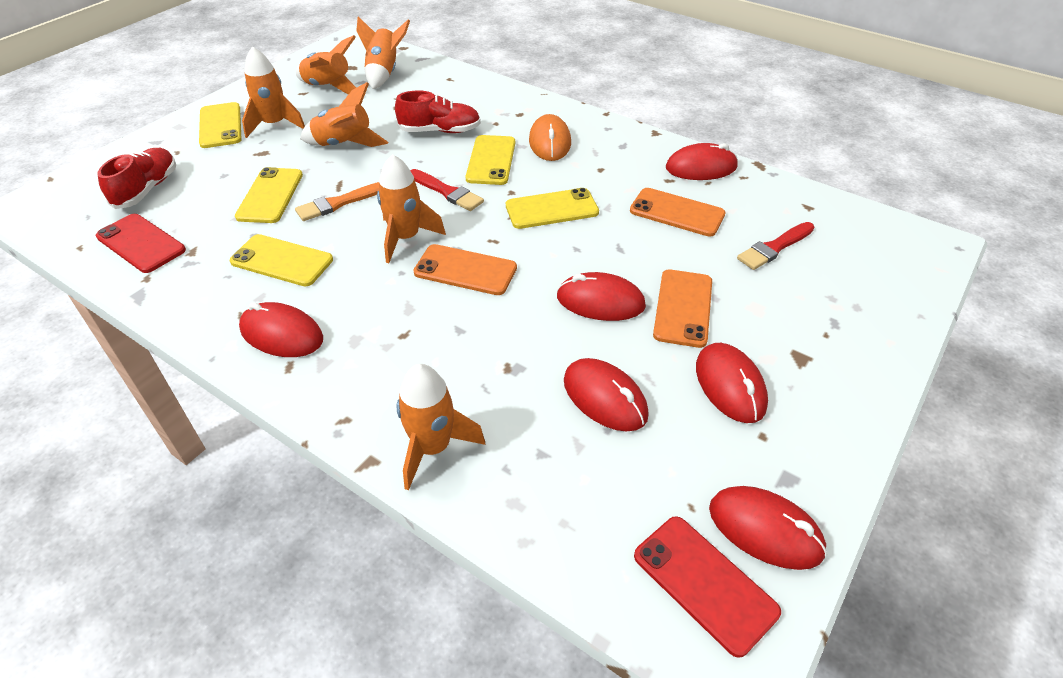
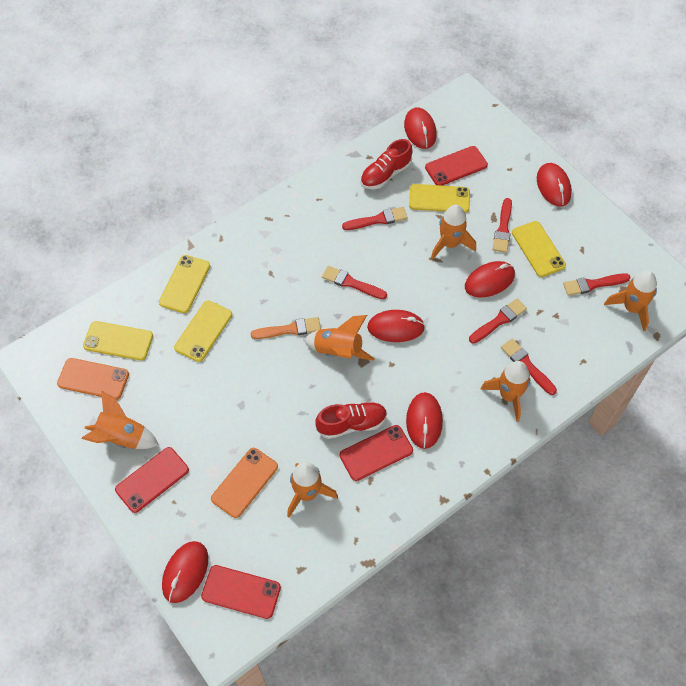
orange mouse: 1 -> 0
orange phone: 3 -> 2
red brush: 2 -> 6
red phone: 2 -> 4

